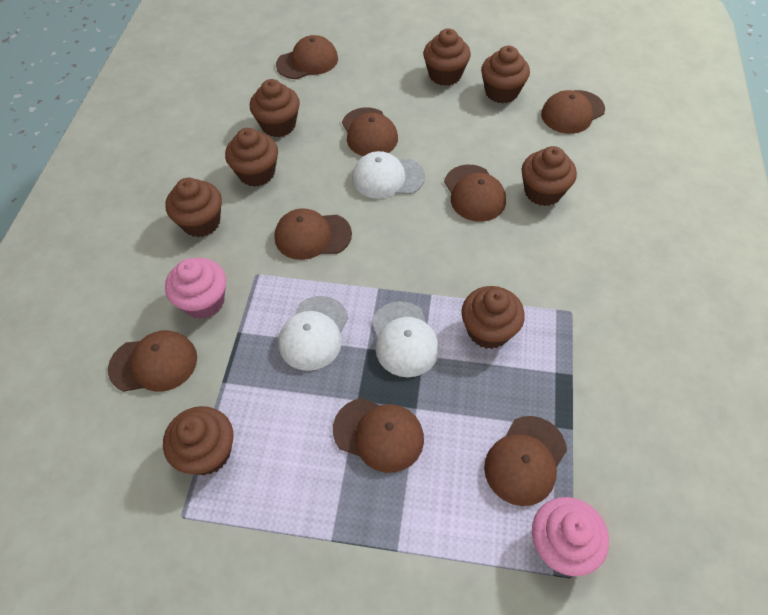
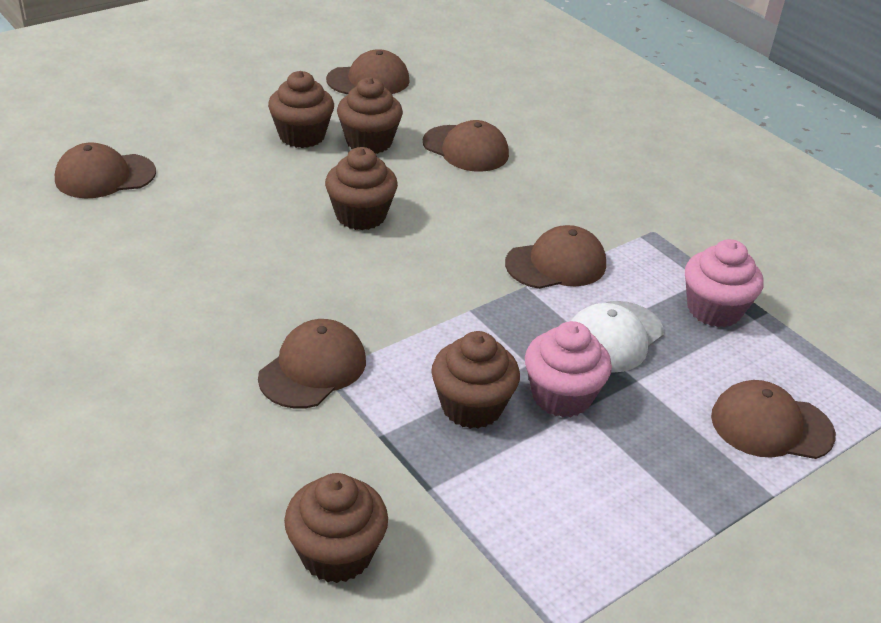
brown cap: 8 -> 6
brown cupcake: 8 -> 5
white cap: 3 -> 1

